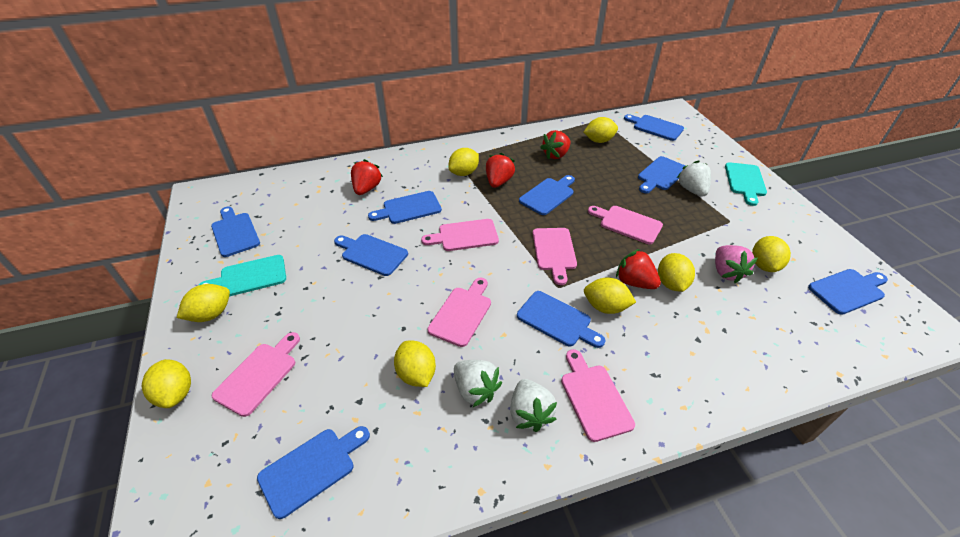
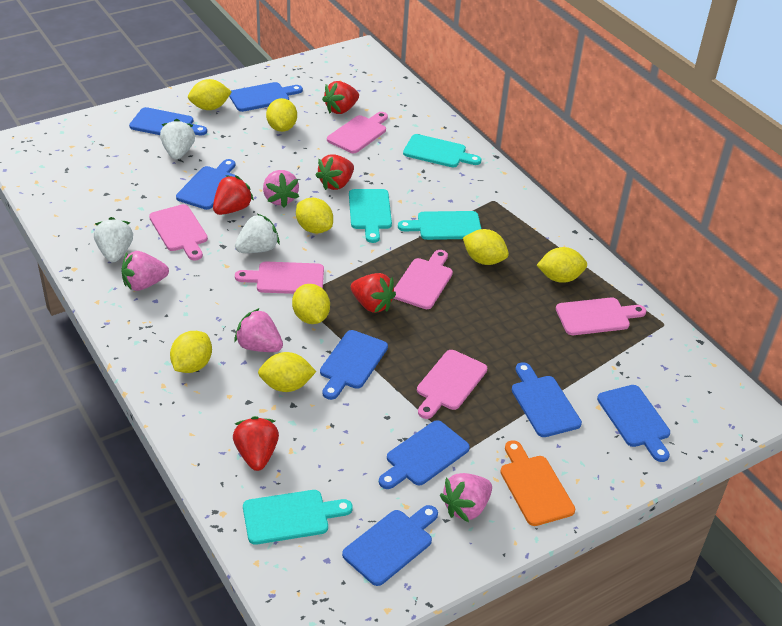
blue cutting board: 9 -> 8
orange cutting board: 0 -> 1
pink strawberry: 1 -> 4
red strawberry: 4 -> 5
turquoise cutting board: 2 -> 4

